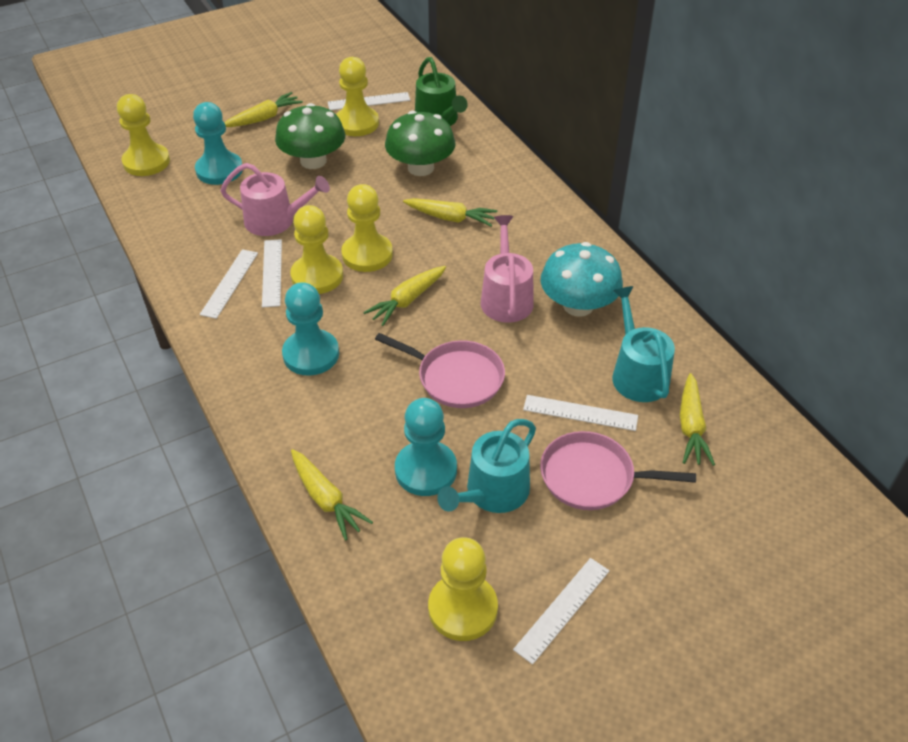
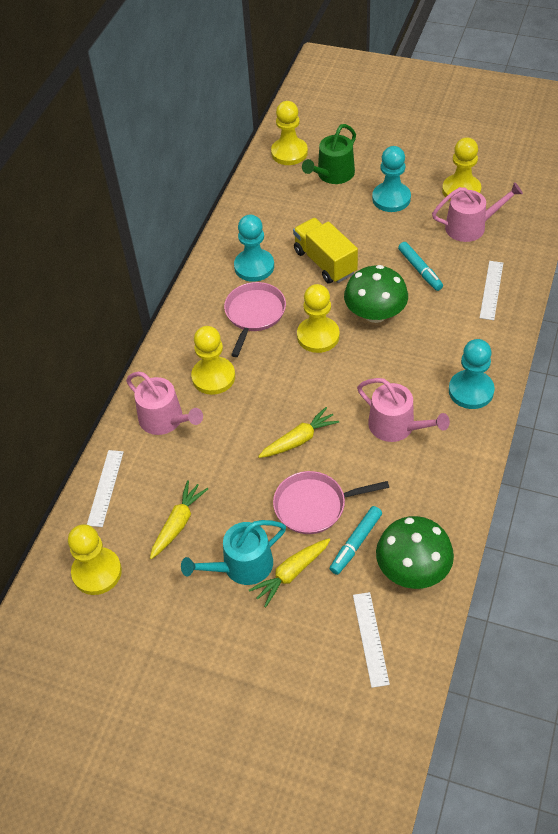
pink watering can: 2 -> 3
turquoise marker: 0 -> 2
turquoise mushroom: 1 -> 0
turquoise watering can: 2 -> 1
white ruler: 5 -> 3
yellow carrot: 5 -> 3
yellow truck: 0 -> 1

